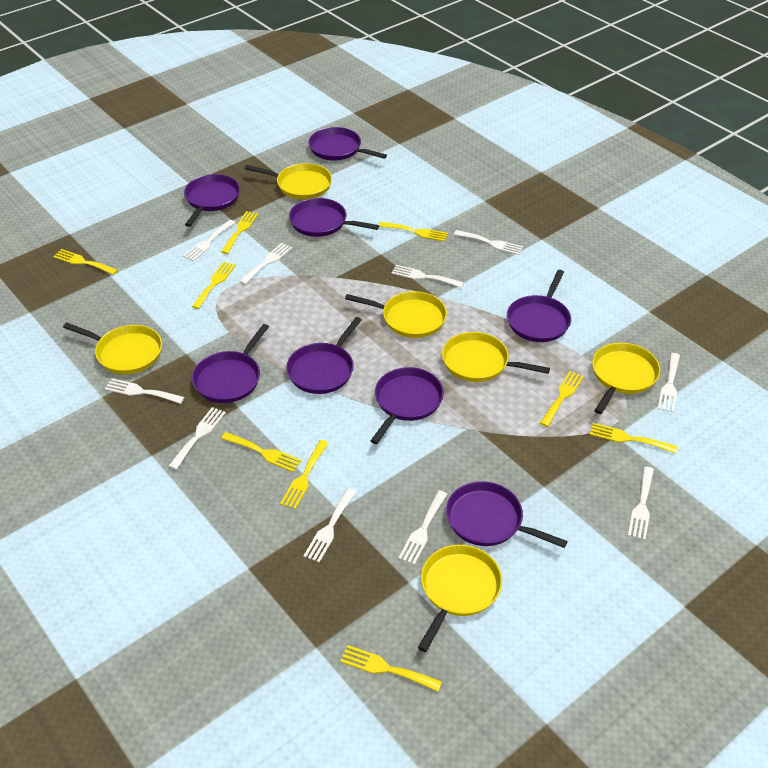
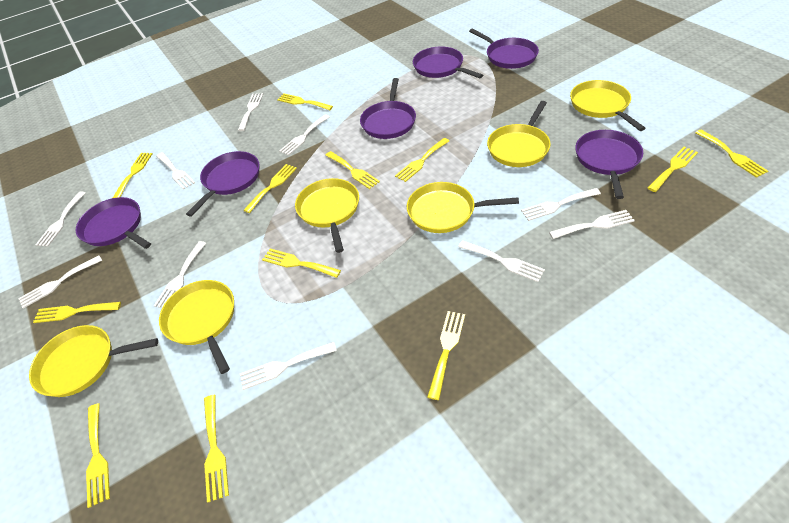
purple pan: 8 -> 6
yellow fork: 9 -> 12

